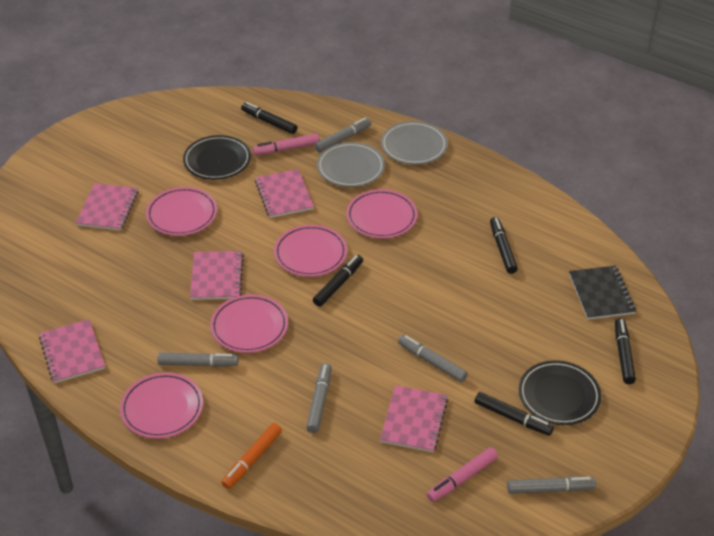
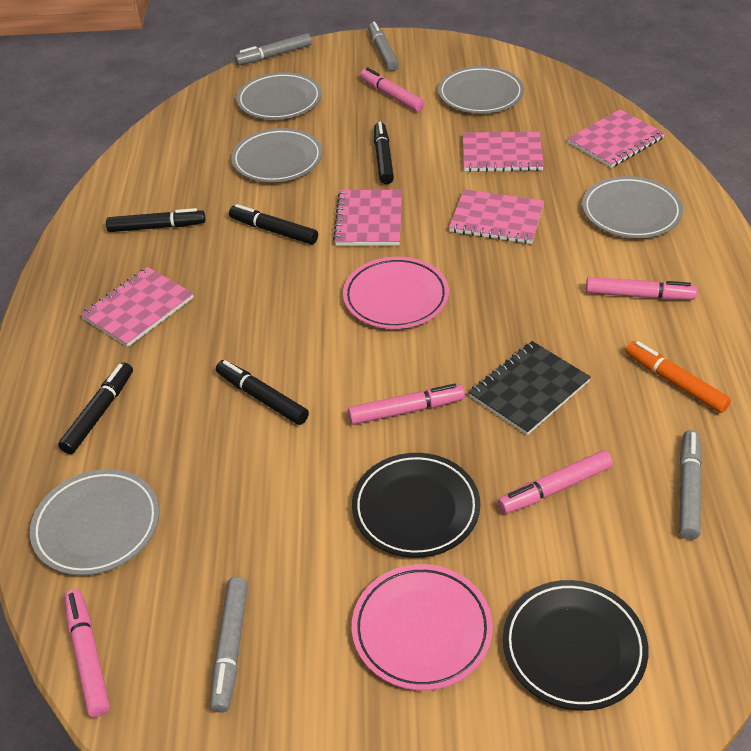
grey marker: 5 -> 4
grey plate: 2 -> 5
pink marker: 2 -> 5
pink plate: 5 -> 2

